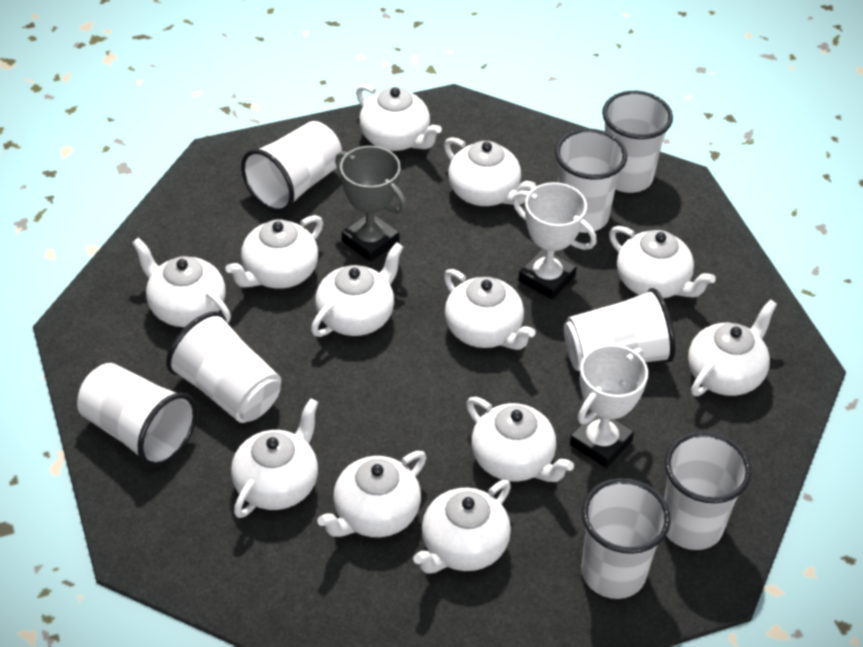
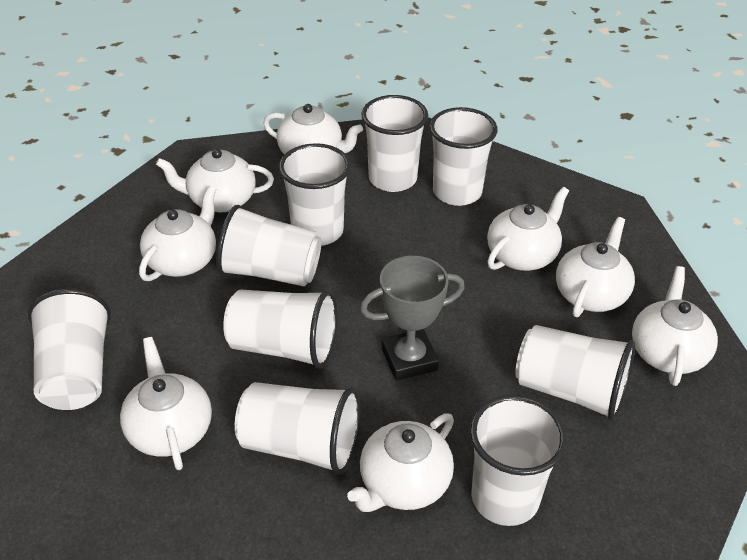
white cup: 8 -> 9
white teapot: 12 -> 8
white trophy: 2 -> 0

